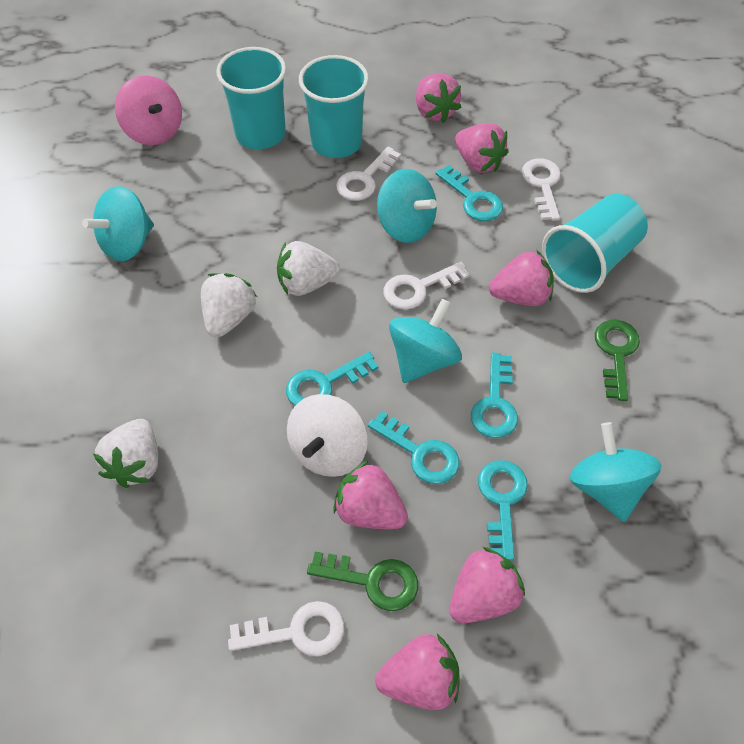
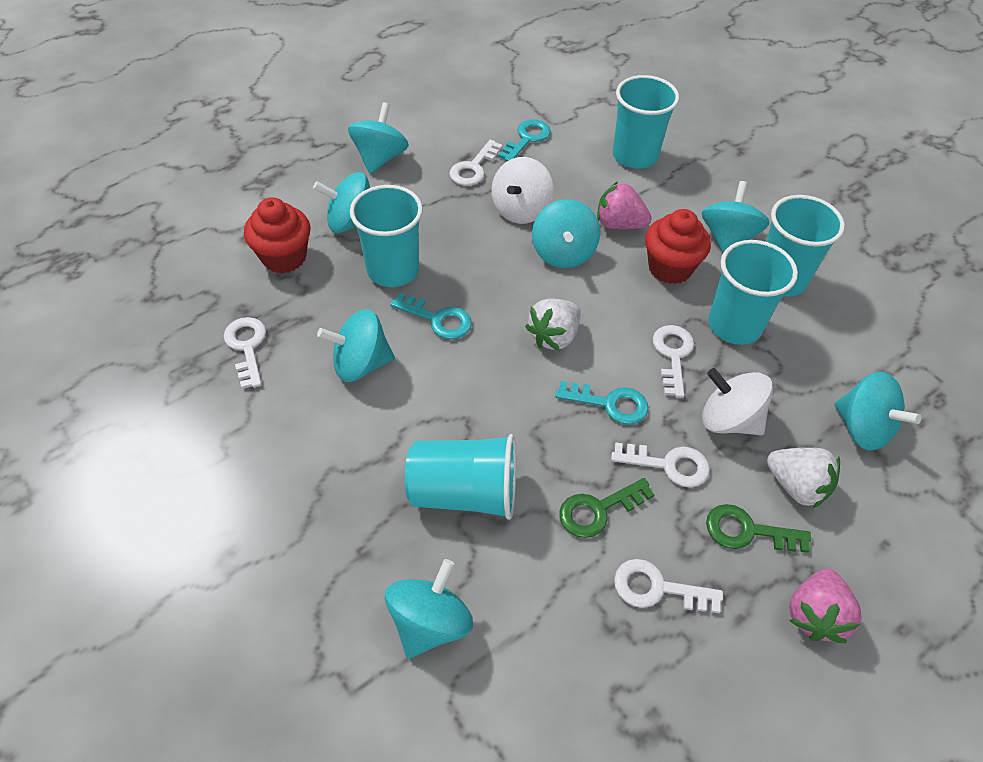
pink spinning top: 1 -> 0
pink strawberry: 6 -> 2
red cupcake: 0 -> 2
turquoise cup: 3 -> 5
turquoise key: 5 -> 3
turquoise spinning top: 4 -> 7
white key: 4 -> 5
white spinning top: 1 -> 2
white strawberry: 3 -> 2

